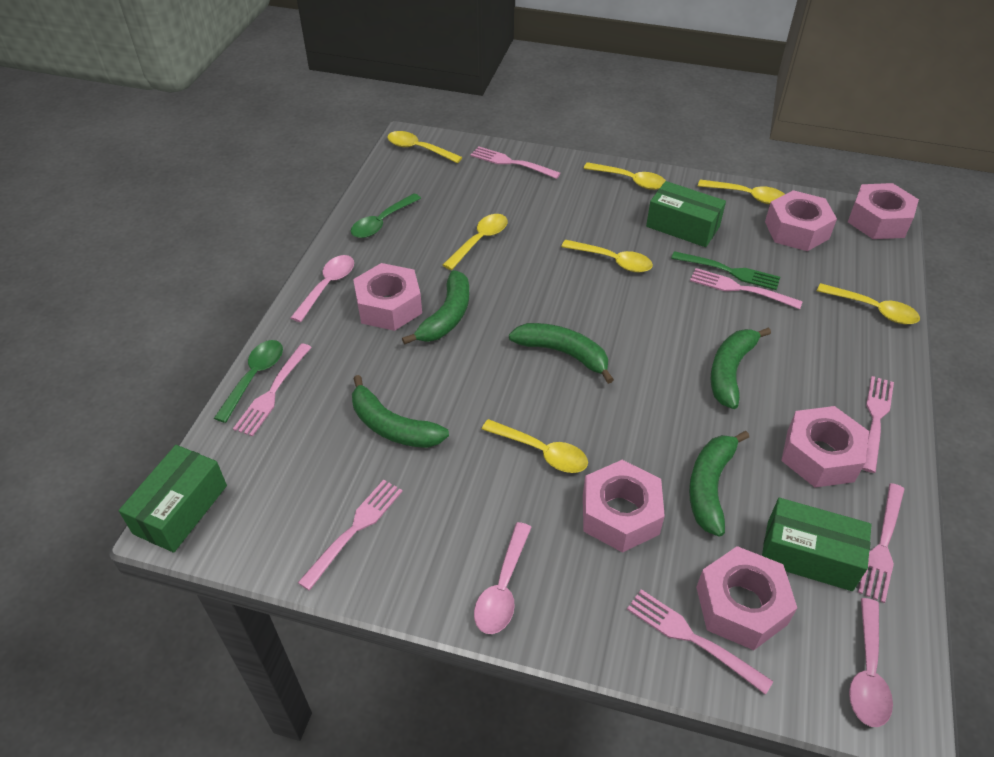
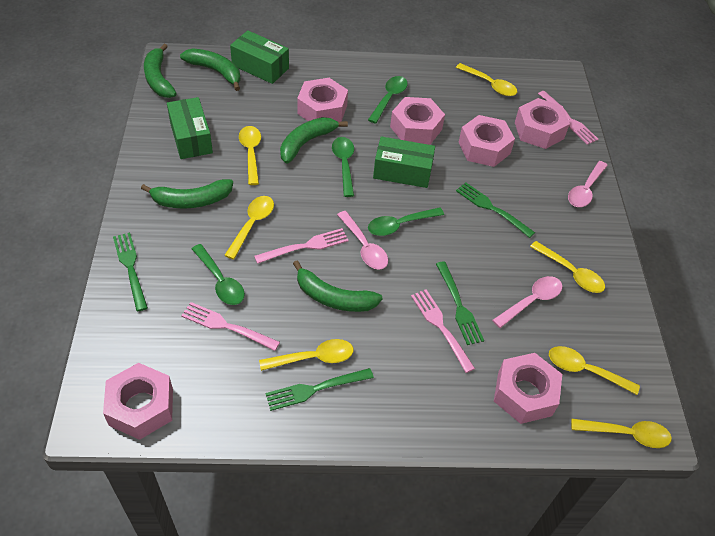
green fork: 1 -> 4
green spoon: 2 -> 4
pink fork: 7 -> 4

